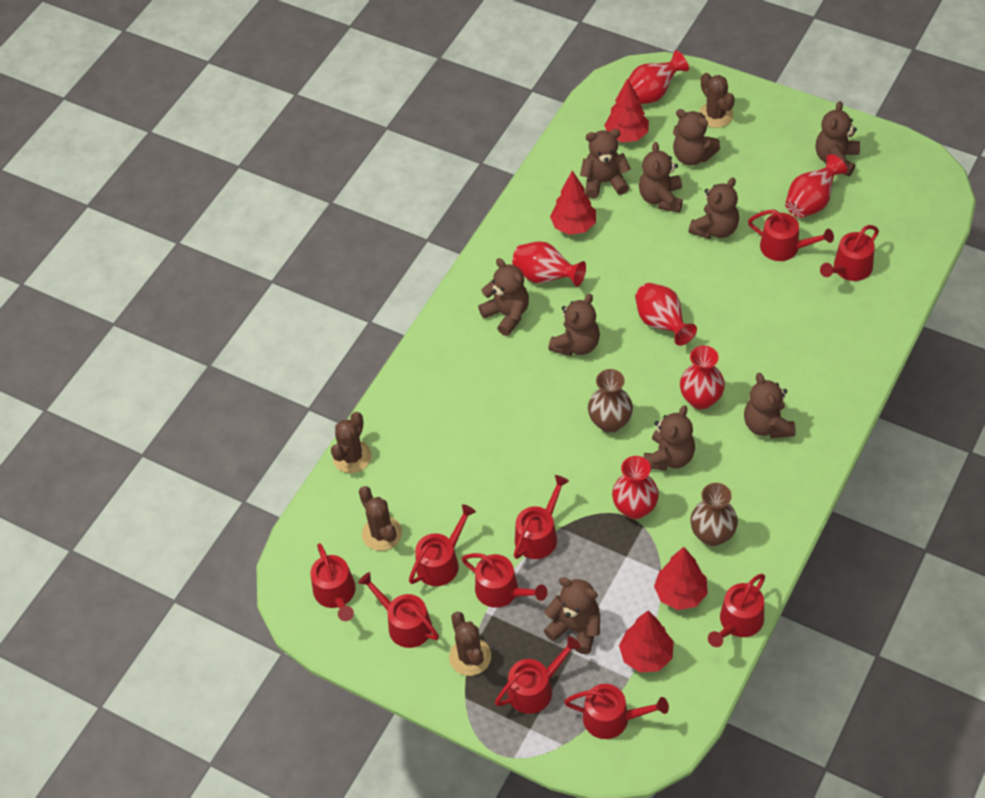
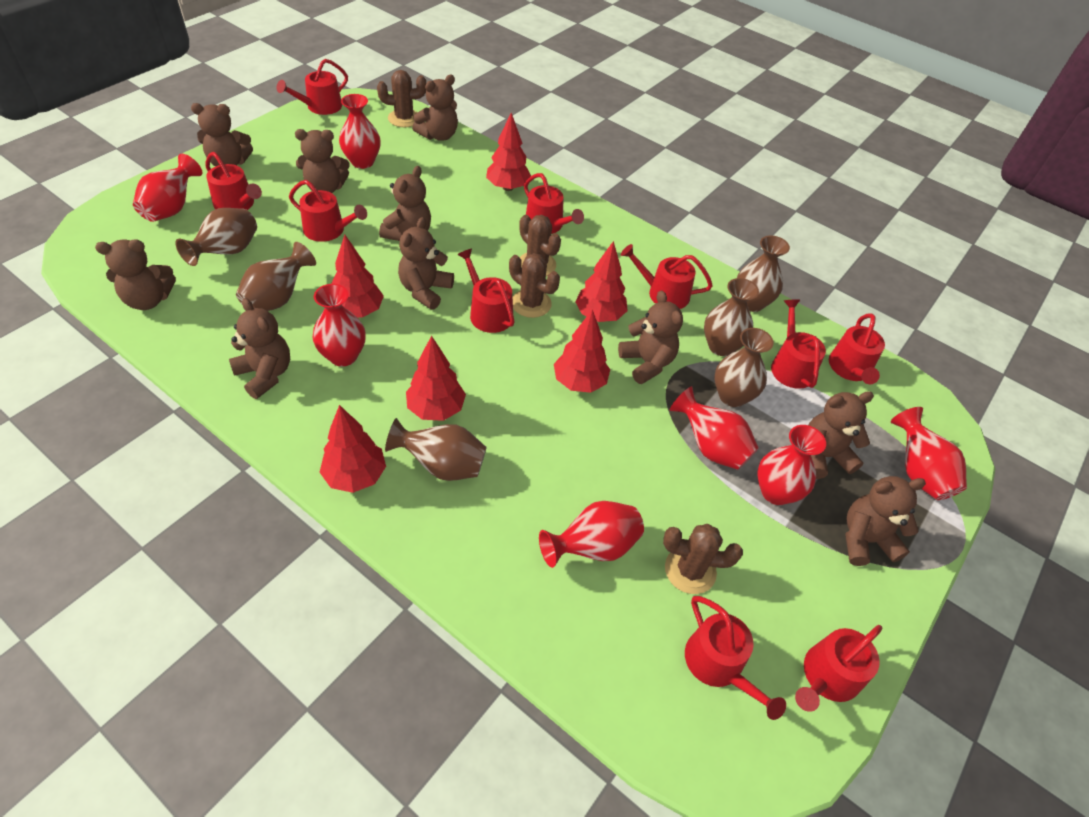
brown vase: 2 -> 6
red tree: 4 -> 6
red vase: 6 -> 7

